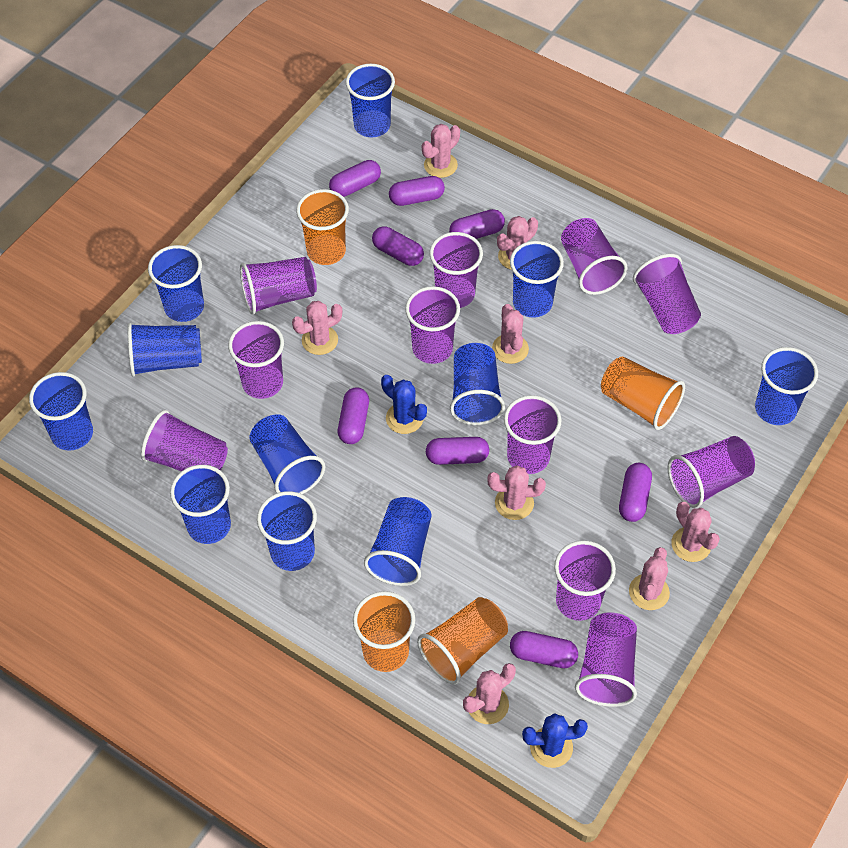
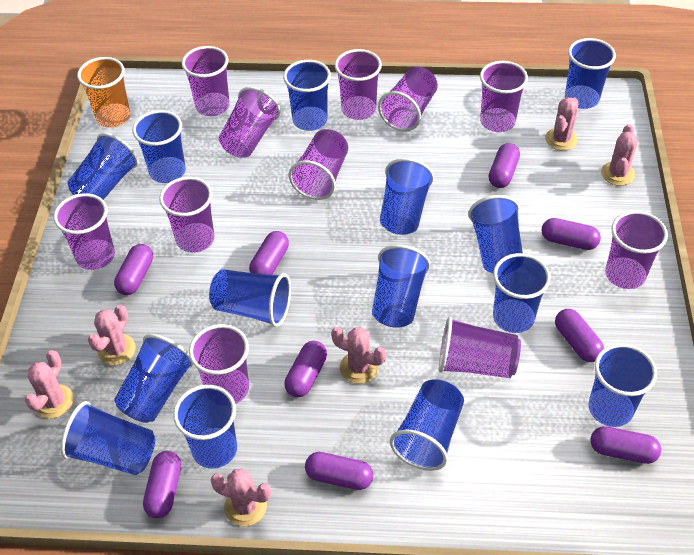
blue cactus: 2 -> 0
blue cup: 11 -> 14
orange cup: 4 -> 1
pink cactus: 8 -> 6
purple capsule: 8 -> 9

